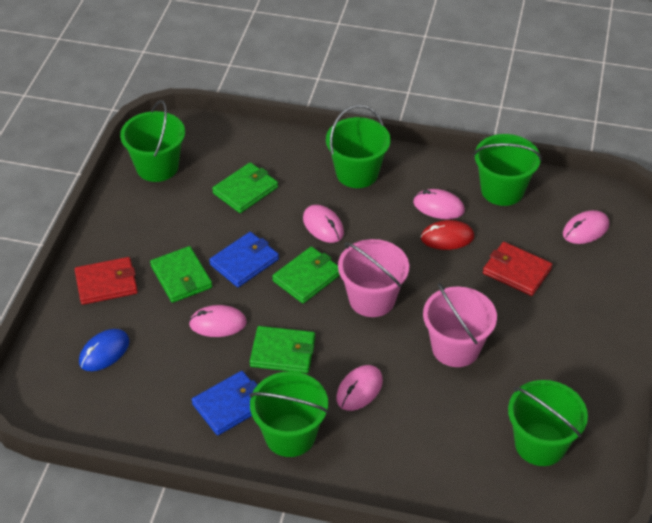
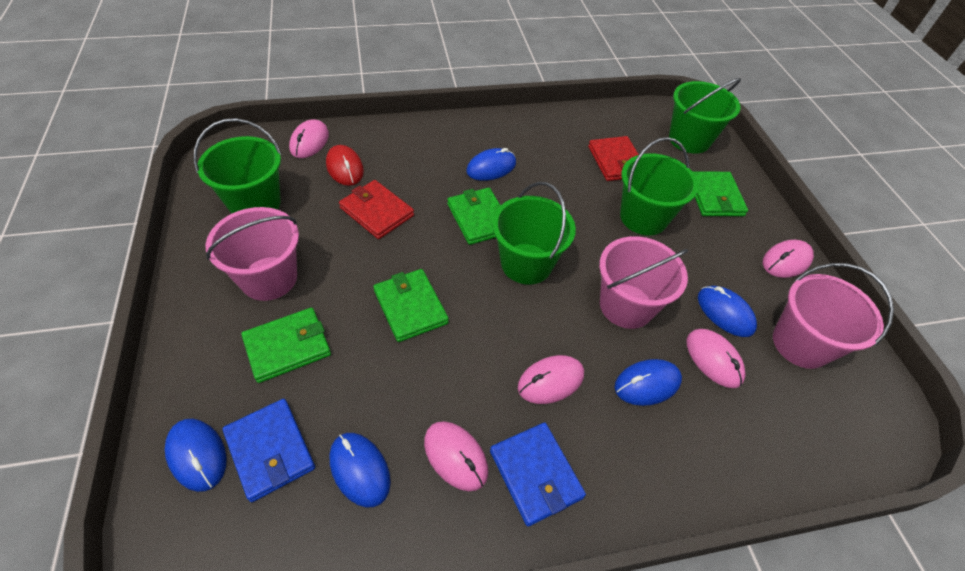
blue mouse: 1 -> 5
green bucket: 5 -> 4
pink bucket: 2 -> 3

